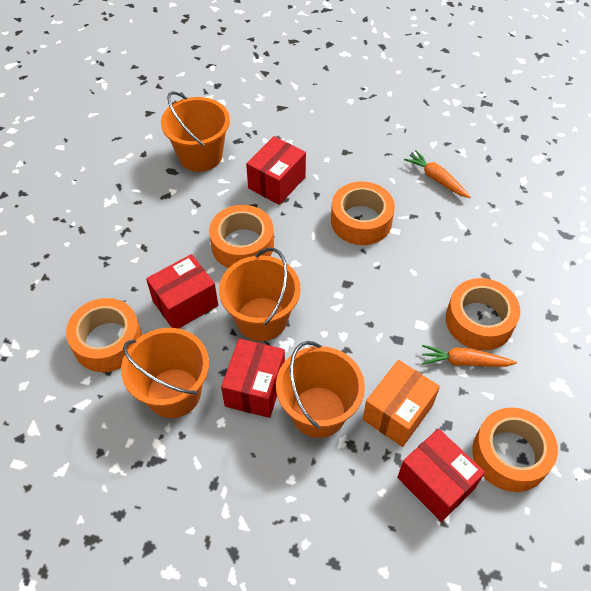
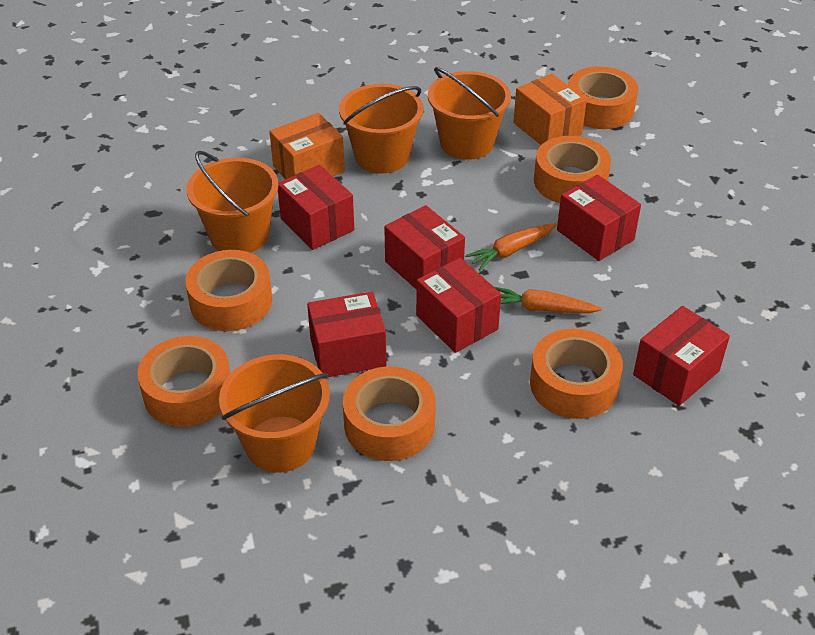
orange box: 1 -> 2
orange tape: 5 -> 6
red box: 4 -> 6

